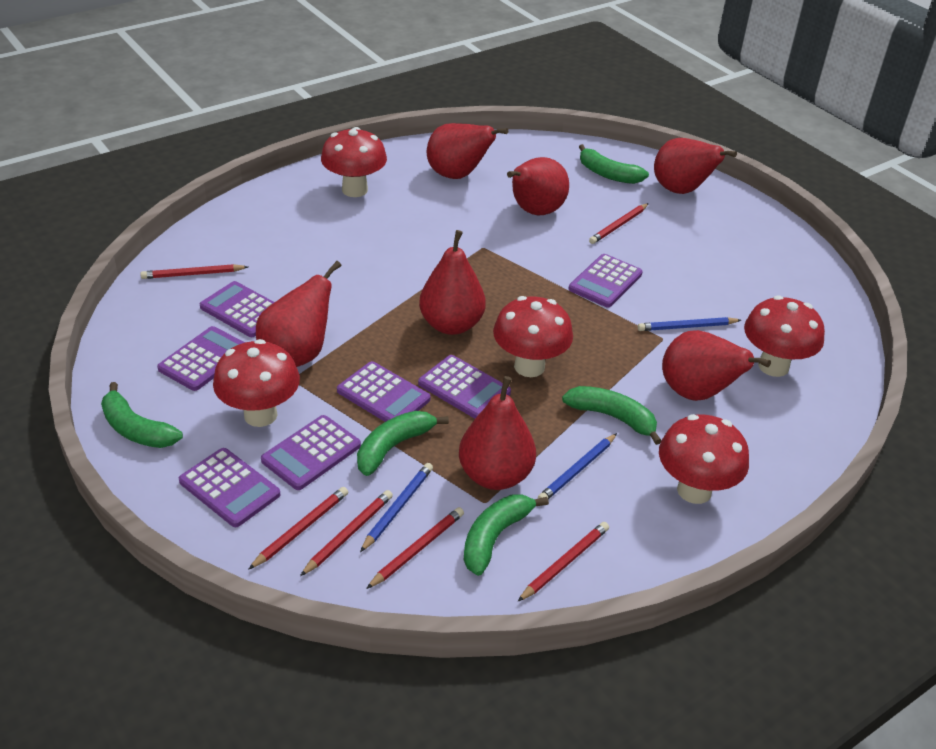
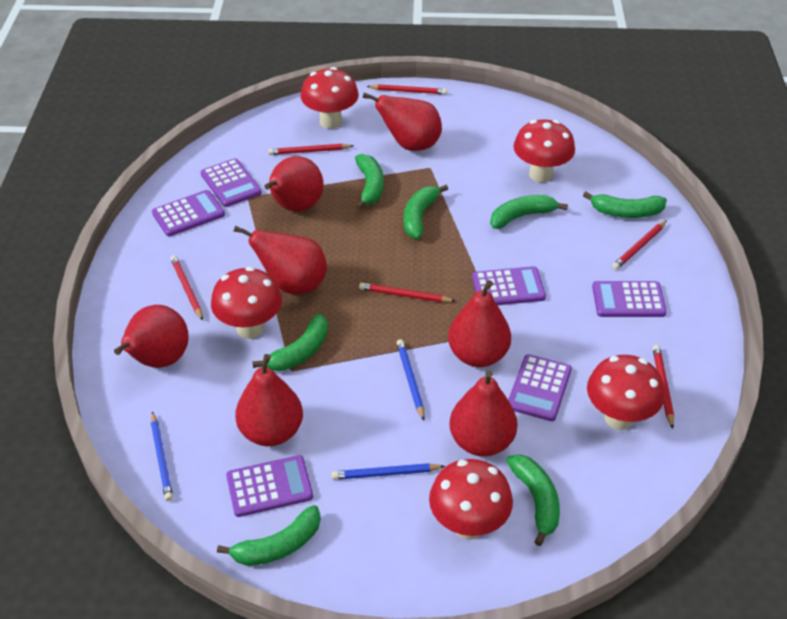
green banana: 5 -> 7
purple calculator: 7 -> 6

